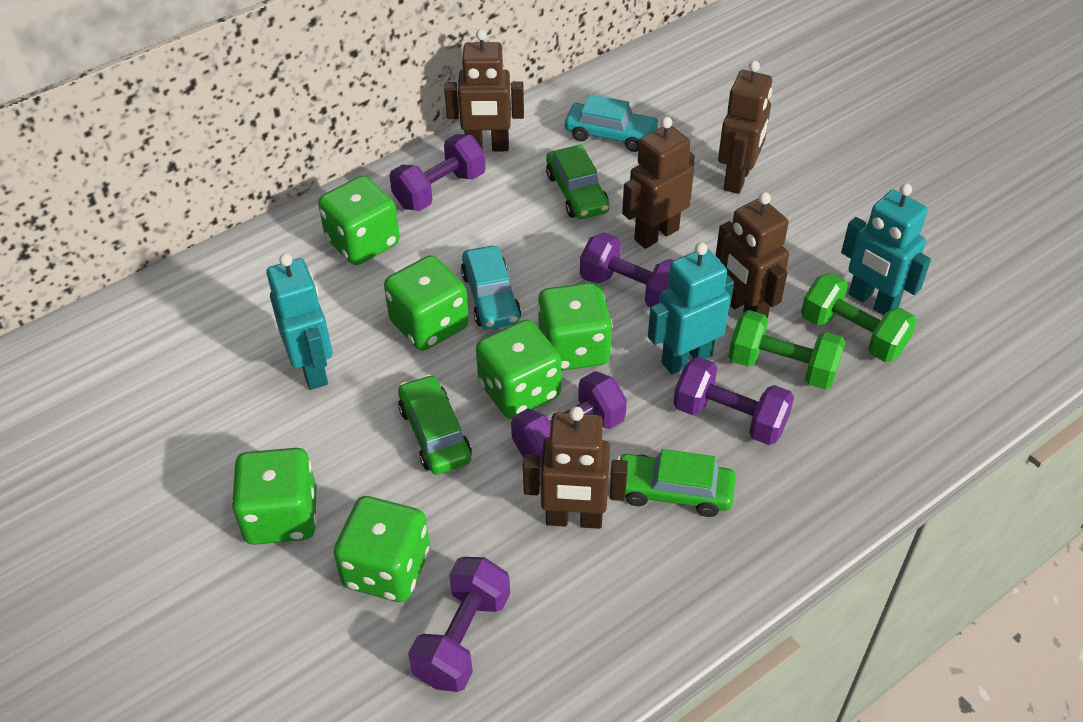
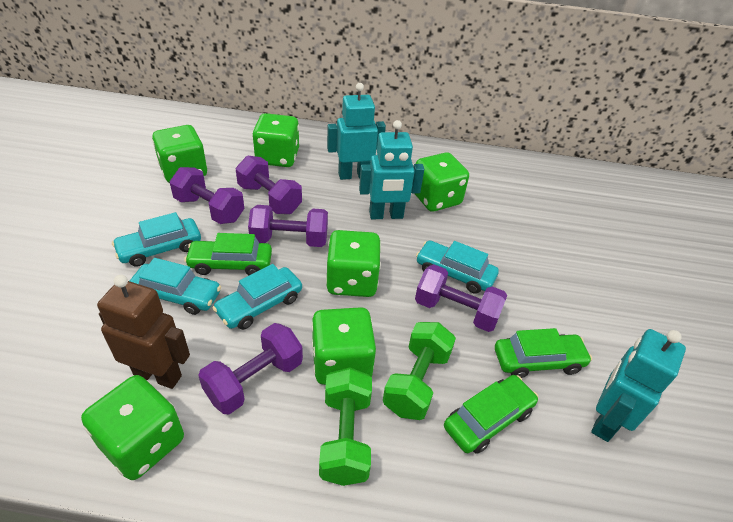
brown robot: 5 -> 1
turquoise car: 2 -> 4

